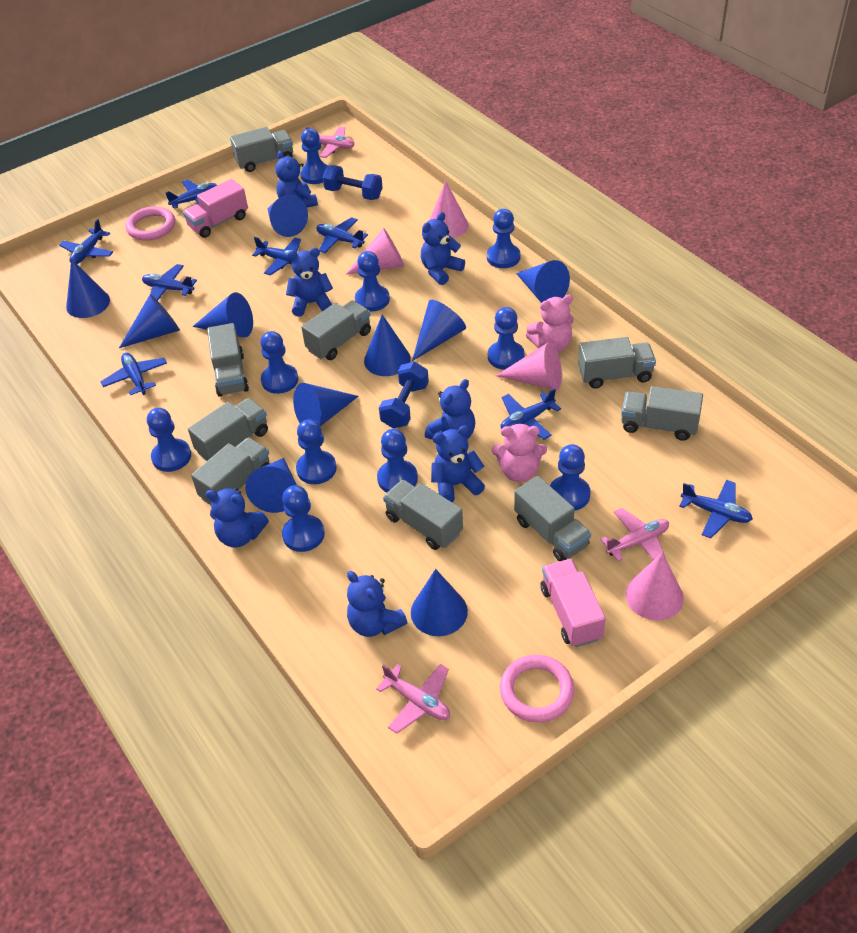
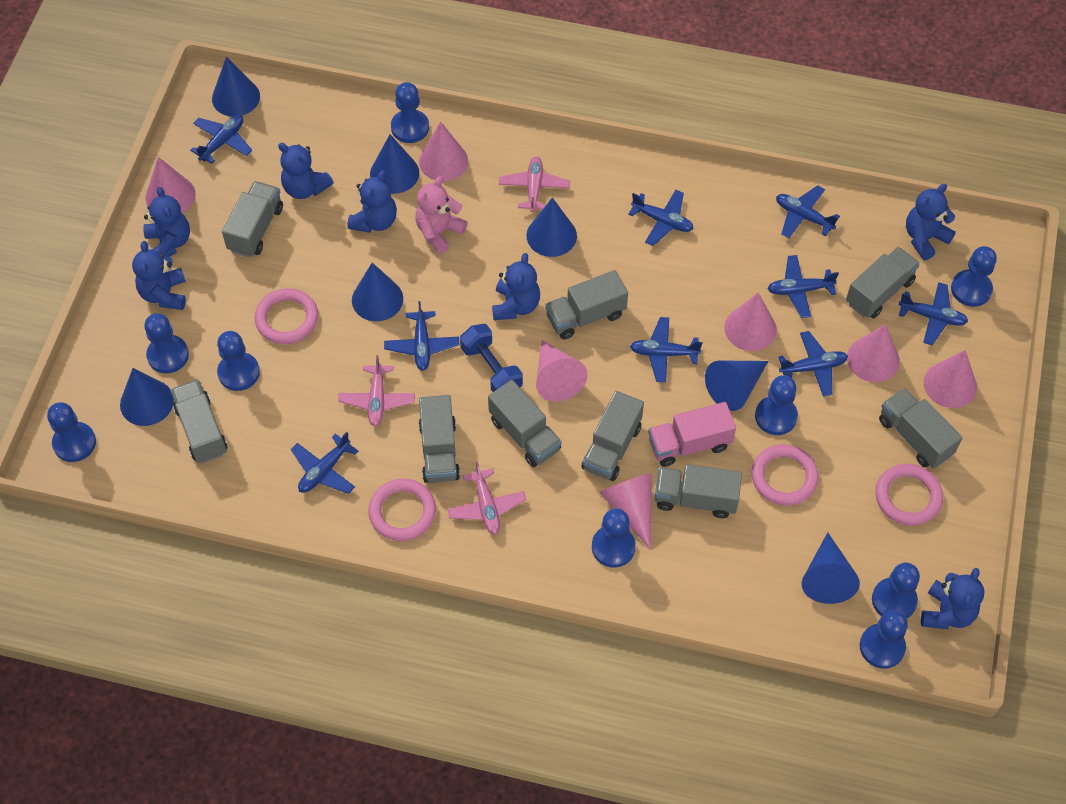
blue cone: 10 -> 7
blue dumbbell: 2 -> 1
blue pawn: 10 -> 9
blue plane: 8 -> 9
pink cone: 4 -> 7
pink ring: 2 -> 4
pink teddy bear: 2 -> 1
pink truck: 2 -> 1

